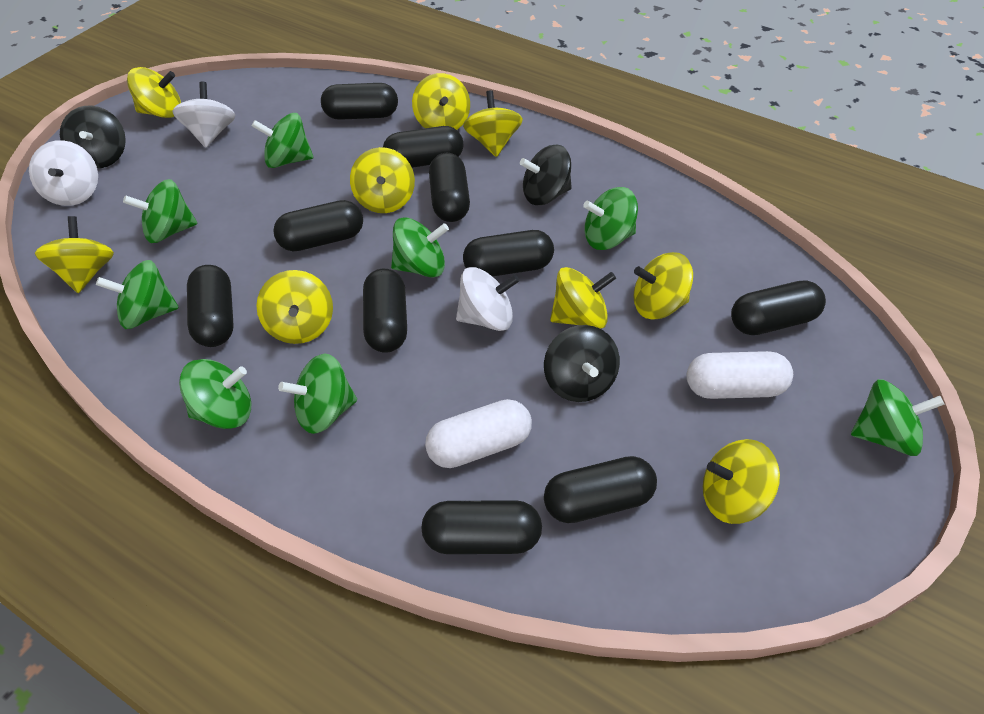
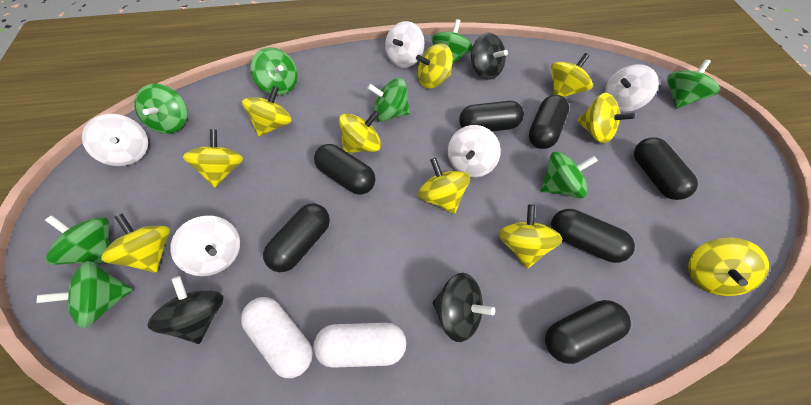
black capsule: 10 -> 7
white spinning top: 3 -> 5
yellow spinning top: 9 -> 10

